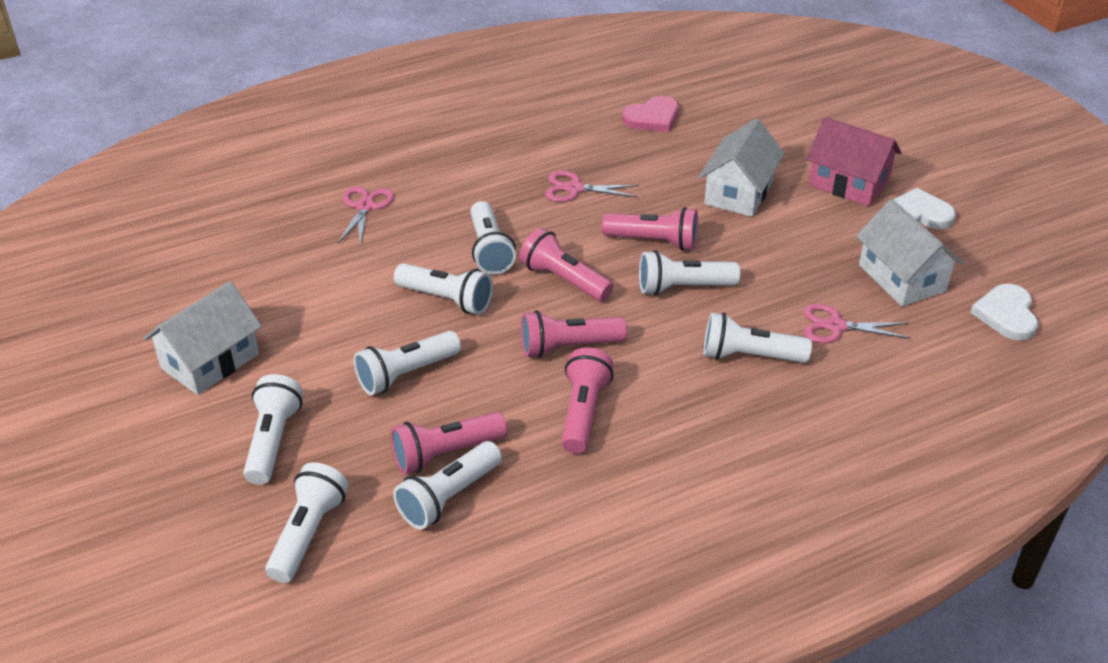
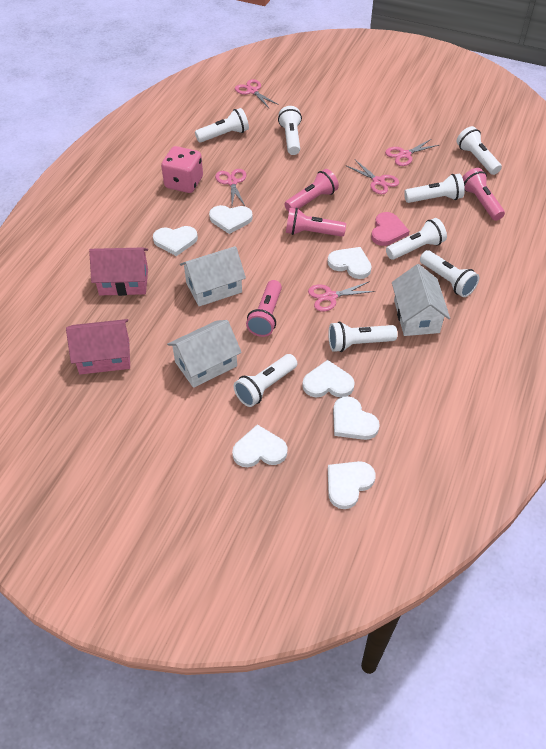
pink dice: 0 -> 1
pink flashlight: 5 -> 4
pink house: 1 -> 2
pink scissors: 3 -> 5
white heart: 2 -> 7

